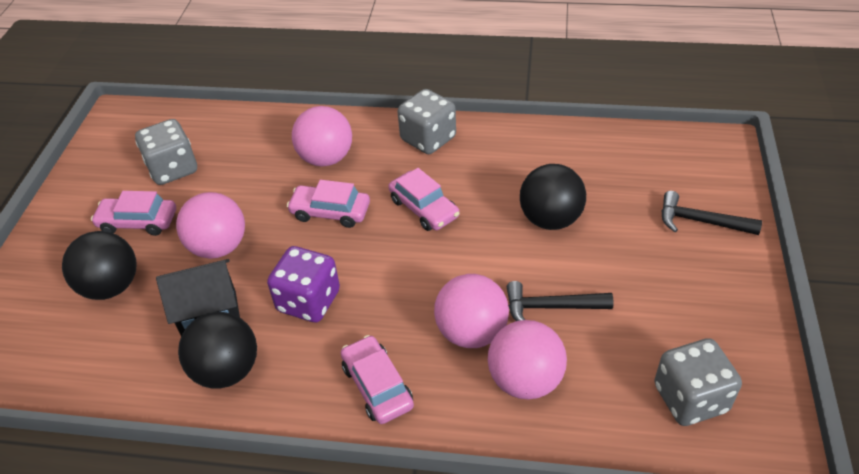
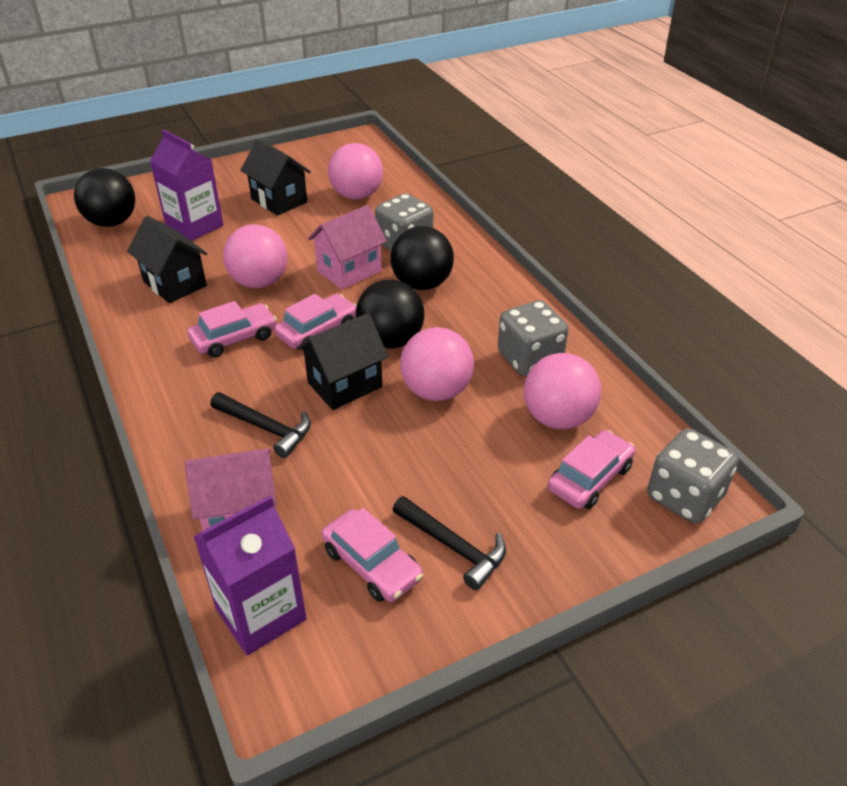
black house: 1 -> 3
pink house: 0 -> 2
purple carton: 0 -> 2
purple dice: 1 -> 0

